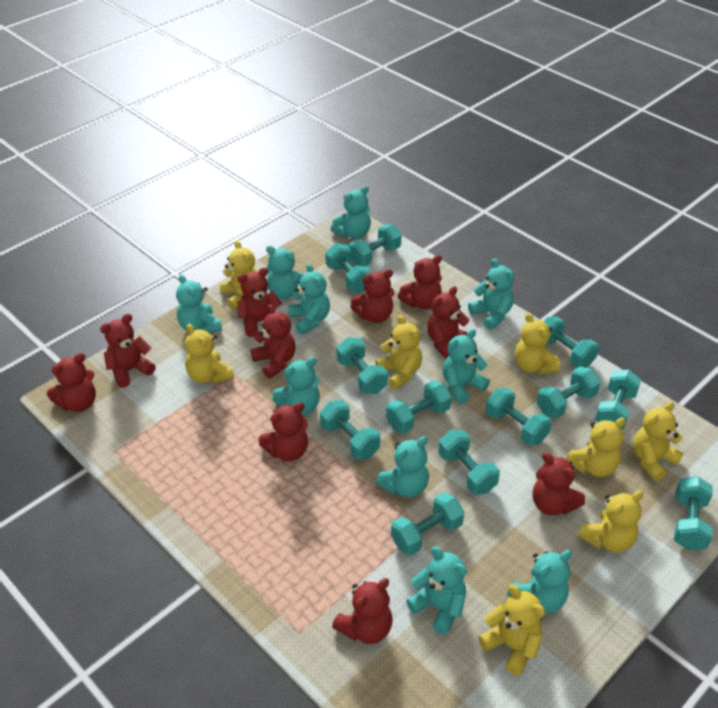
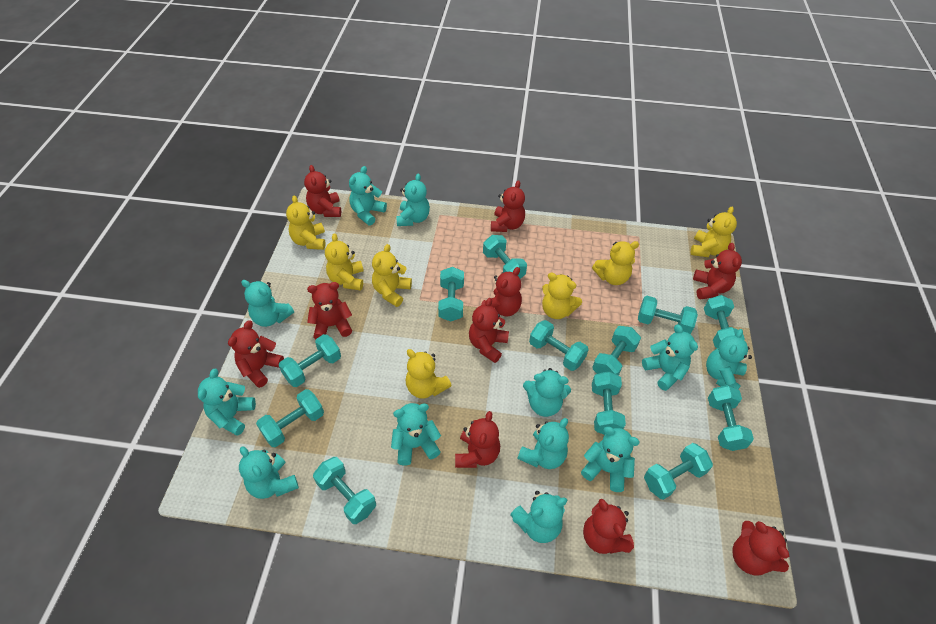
turquoise teddy bear: 10 -> 12
yellow teddy bear: 8 -> 7

